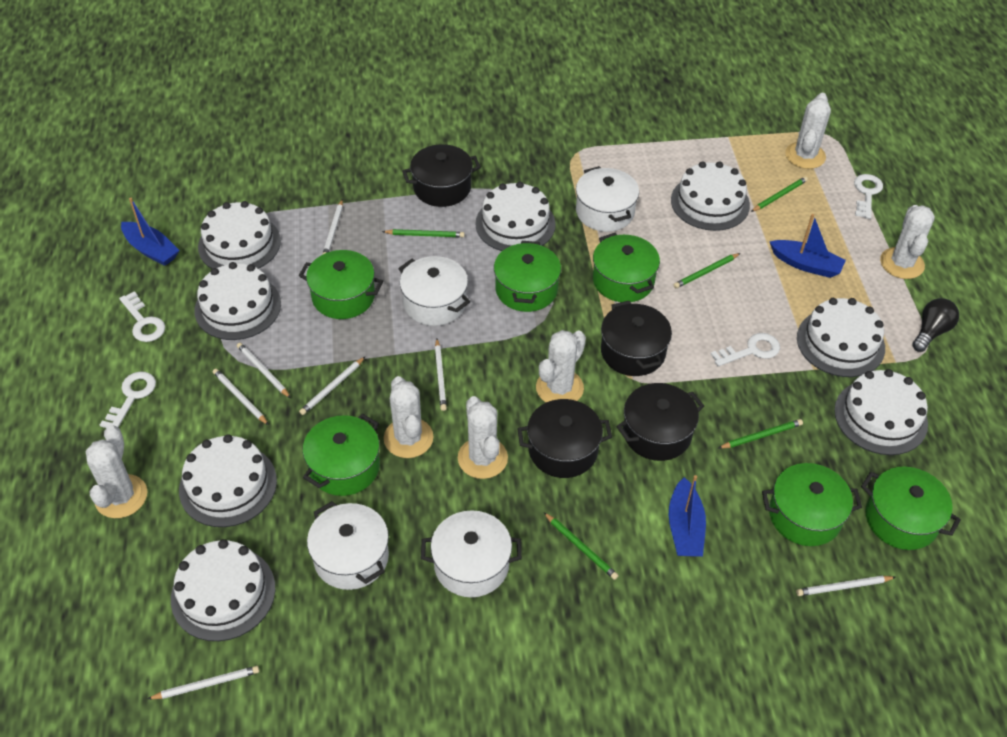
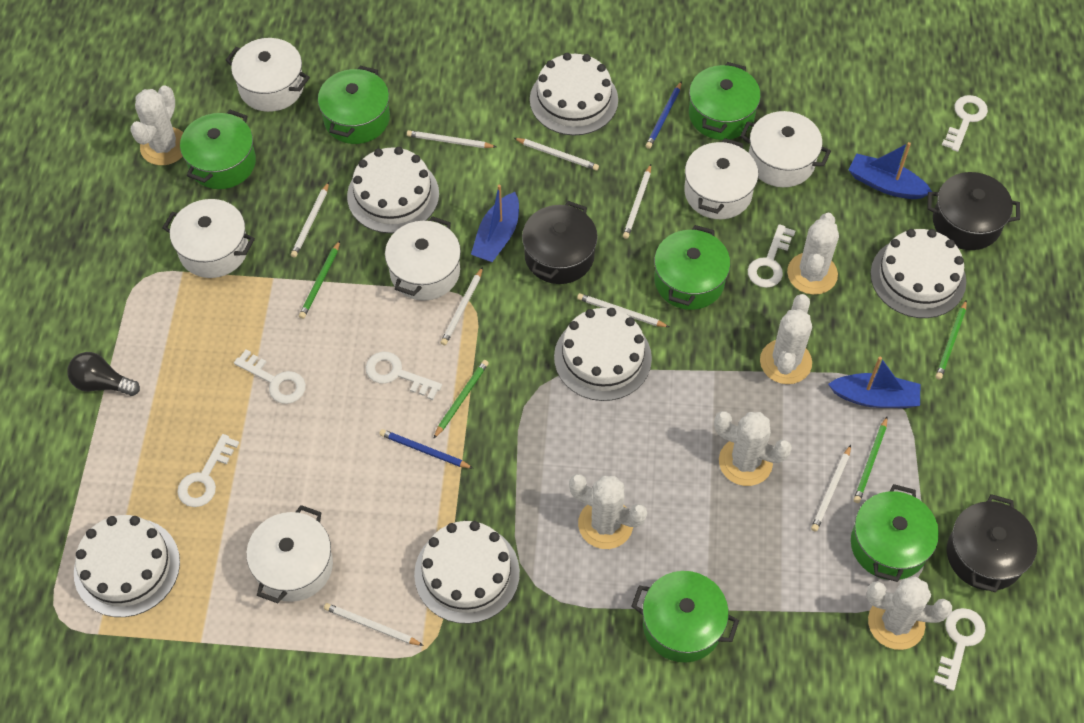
black pot: 4 -> 3
blue pencil: 0 -> 2
green pencil: 5 -> 4
white cake: 8 -> 6
white key: 4 -> 6
white pencil: 7 -> 8
white pot: 4 -> 6

